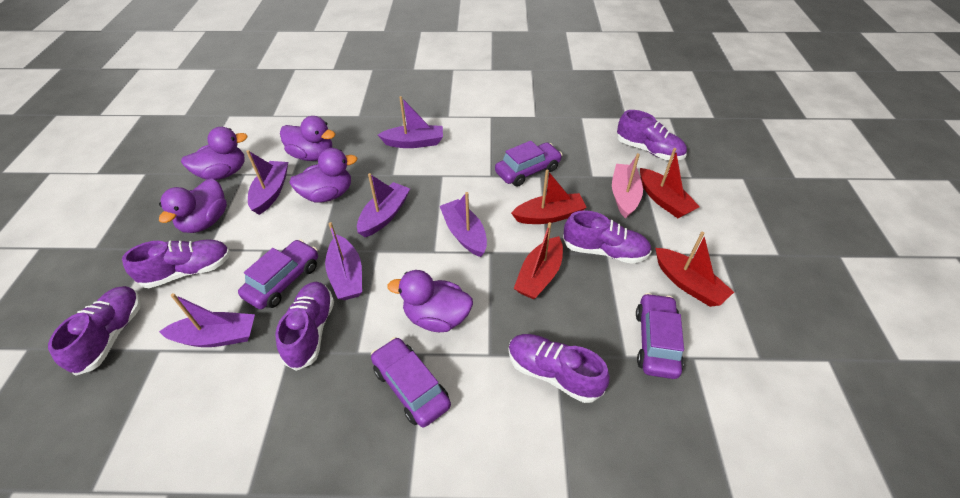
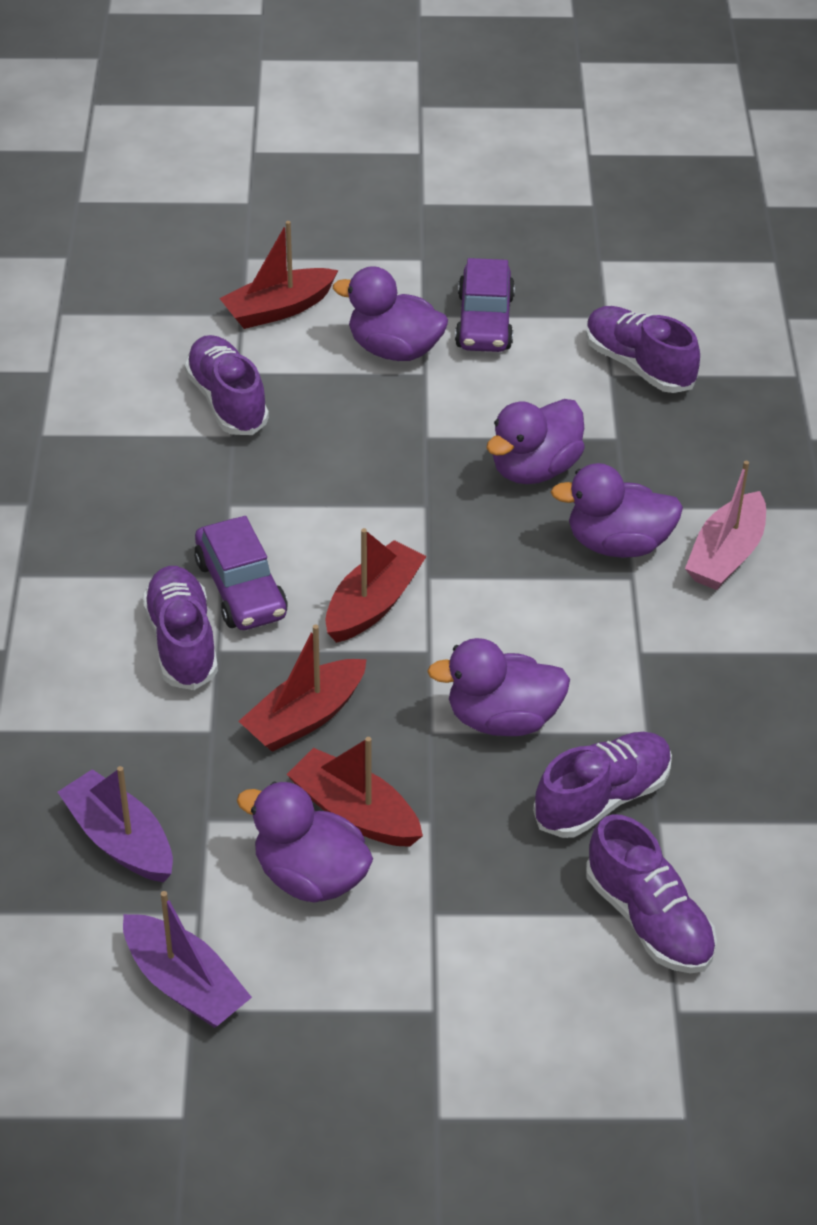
purple boat: 6 -> 2
purple car: 4 -> 2
purple shoe: 6 -> 5

